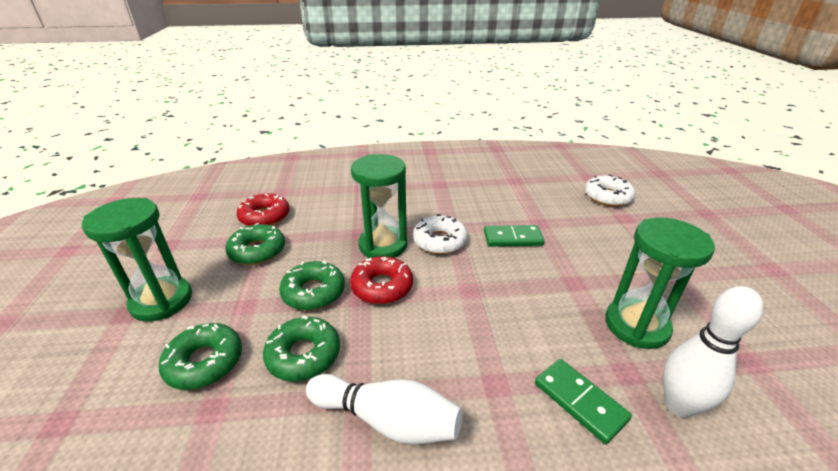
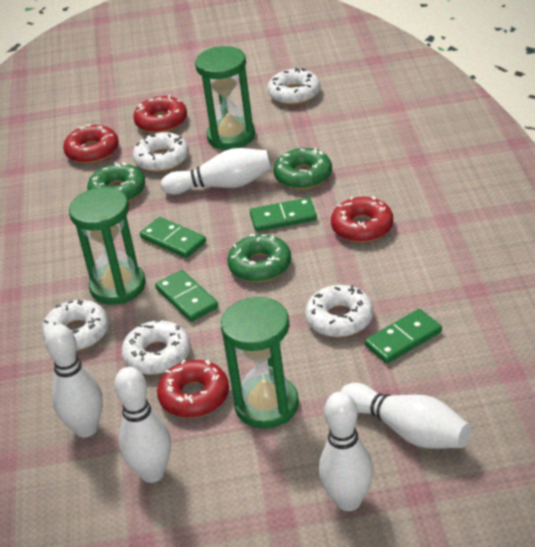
green domino: 2 -> 4
green donut: 4 -> 3
red donut: 2 -> 4
white bowling pin: 2 -> 5
white donut: 2 -> 5

